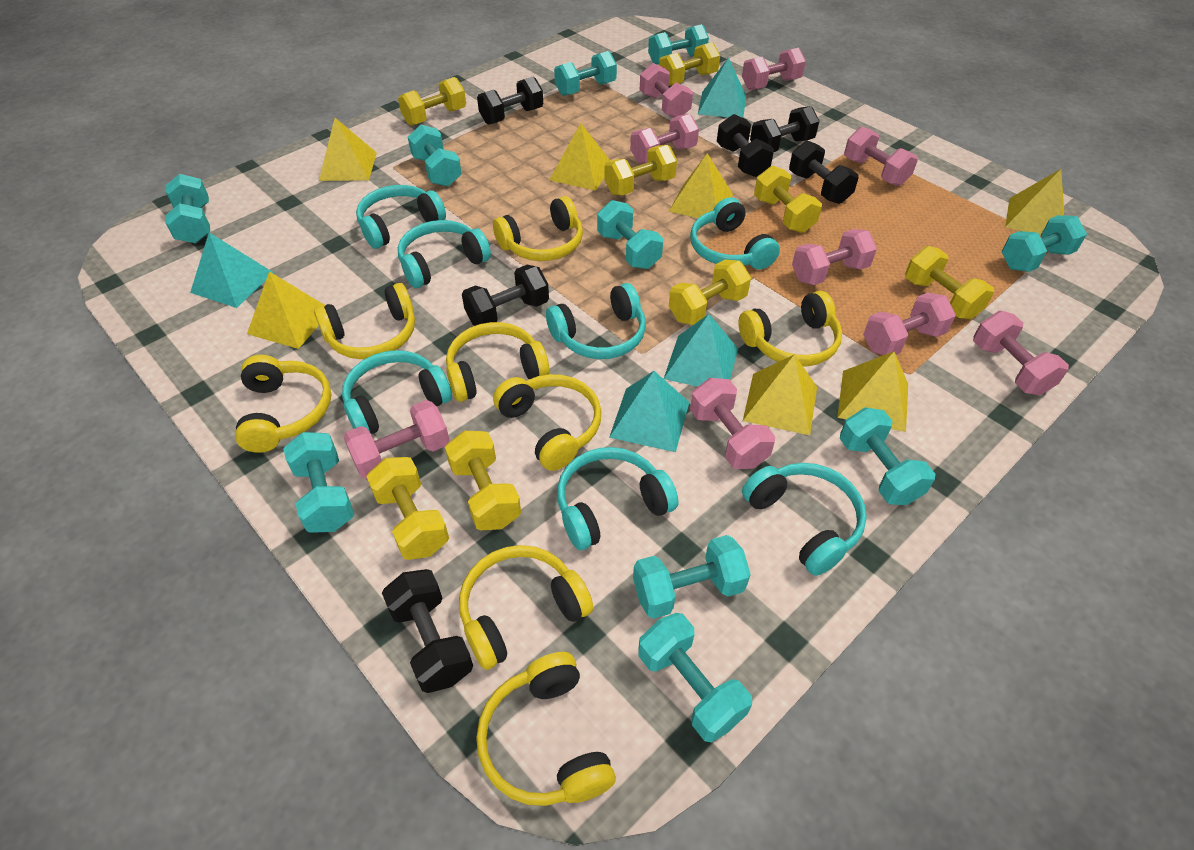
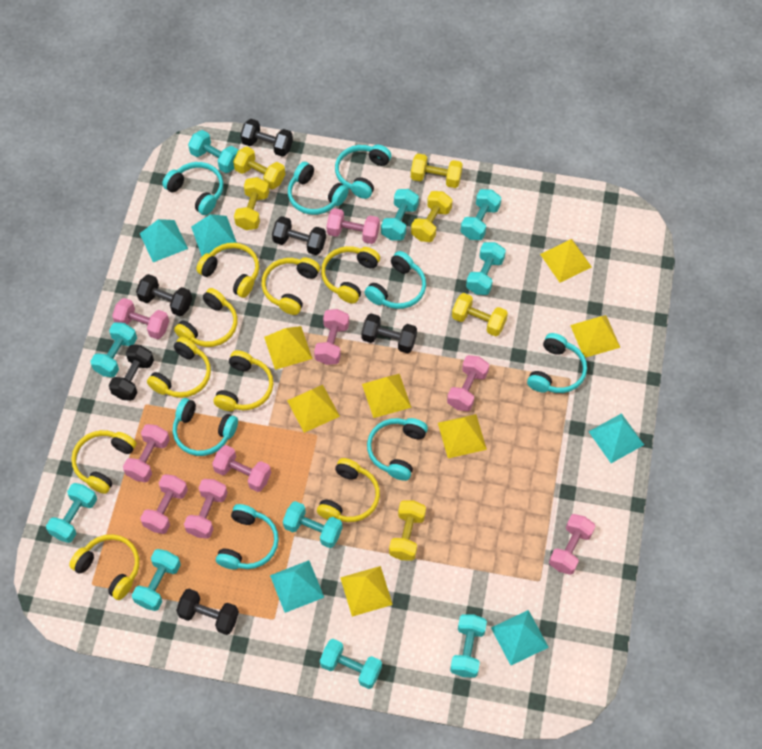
turquoise headphones: 7 -> 8
turquoise pyramid: 4 -> 5
yellow dumbbell: 8 -> 6
yellow headphones: 8 -> 9

